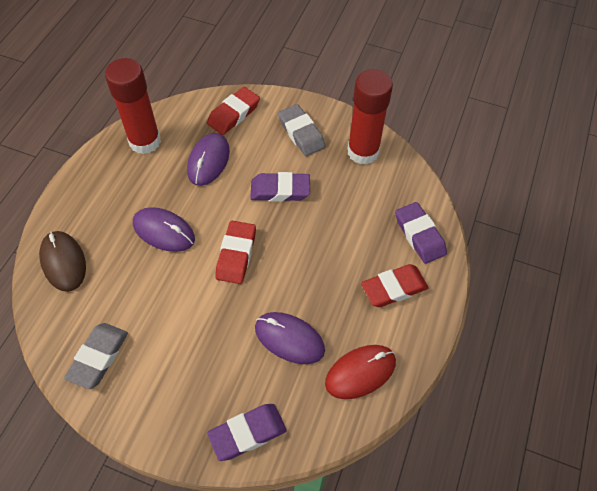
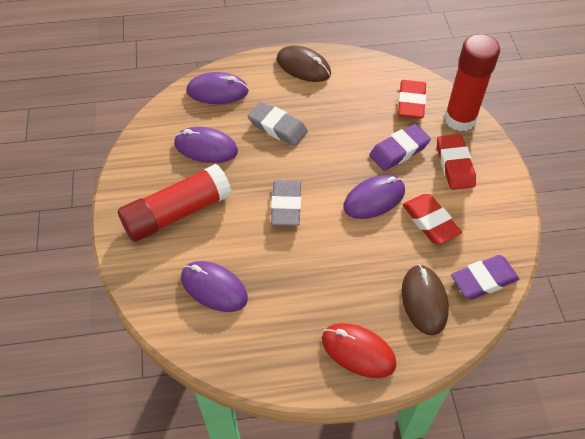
brown mouse: 1 -> 2
purple eraser: 3 -> 2
purple mouse: 3 -> 4

